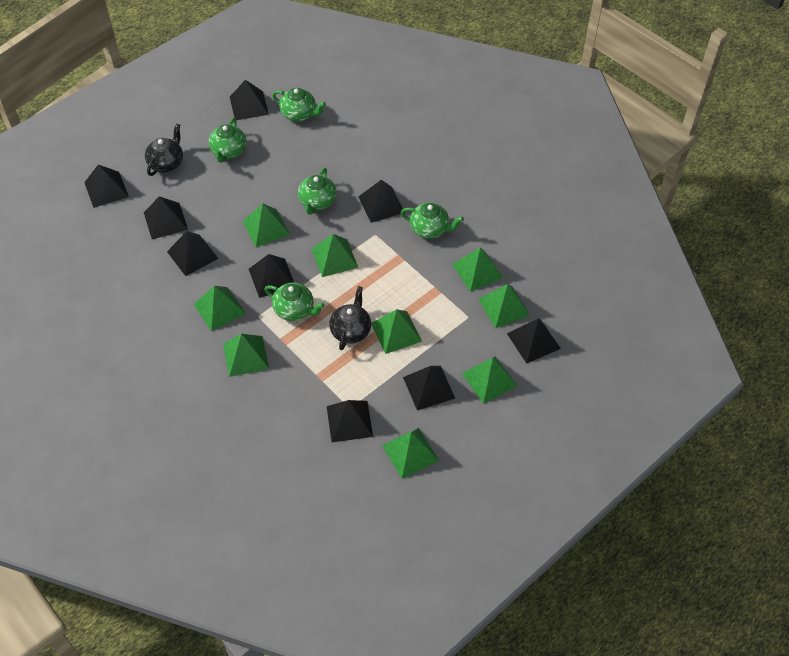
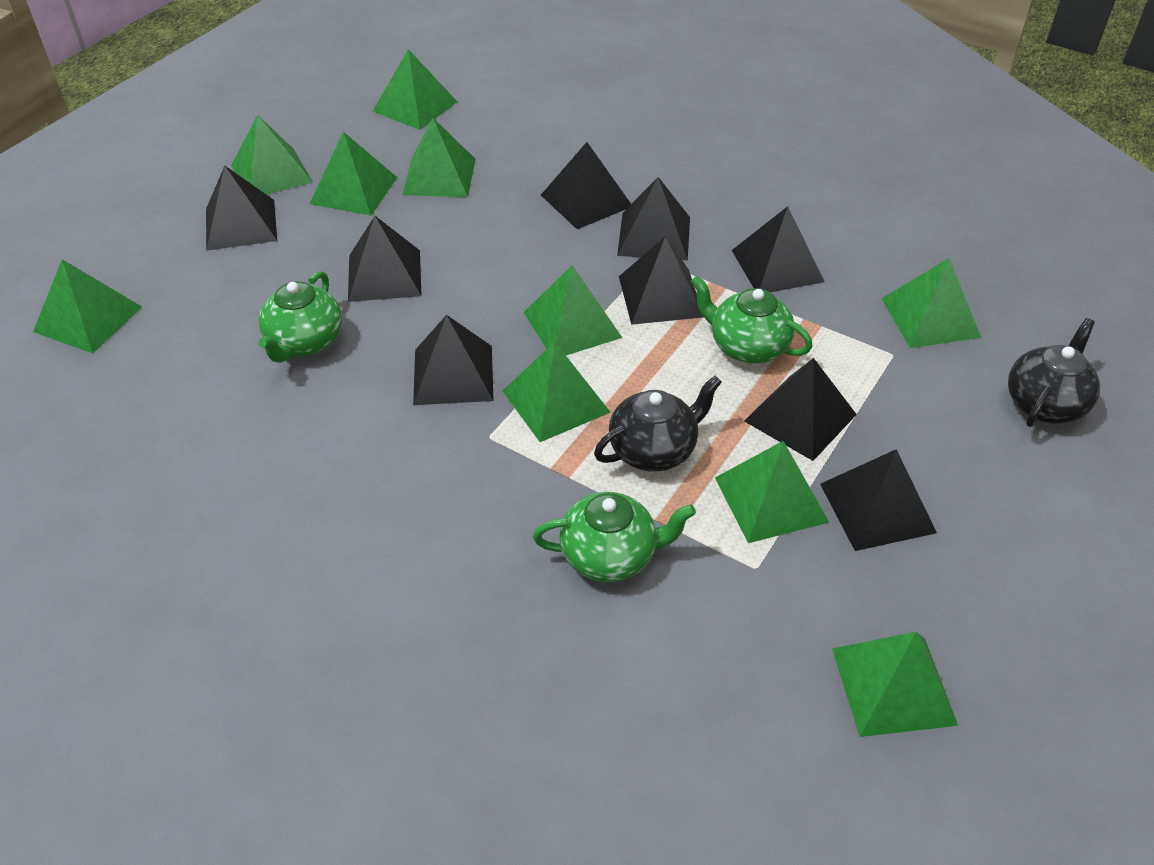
green pyramid: 9 -> 10
green teapot: 5 -> 3

